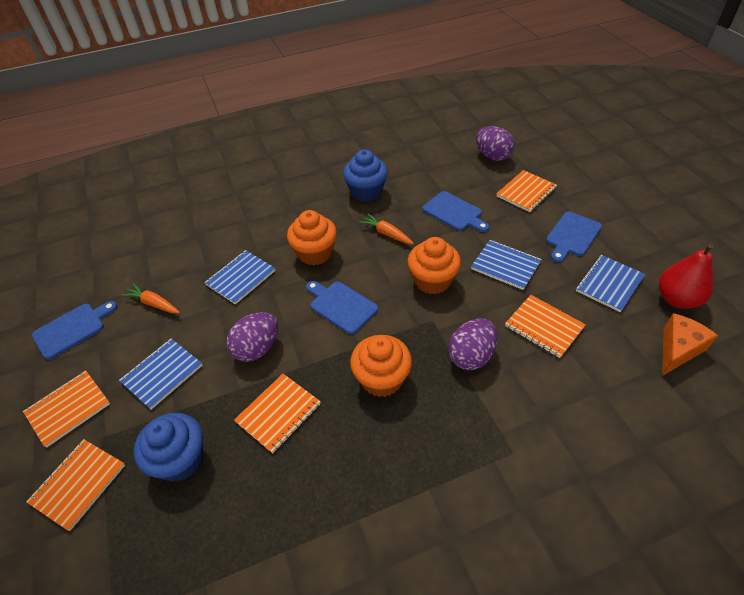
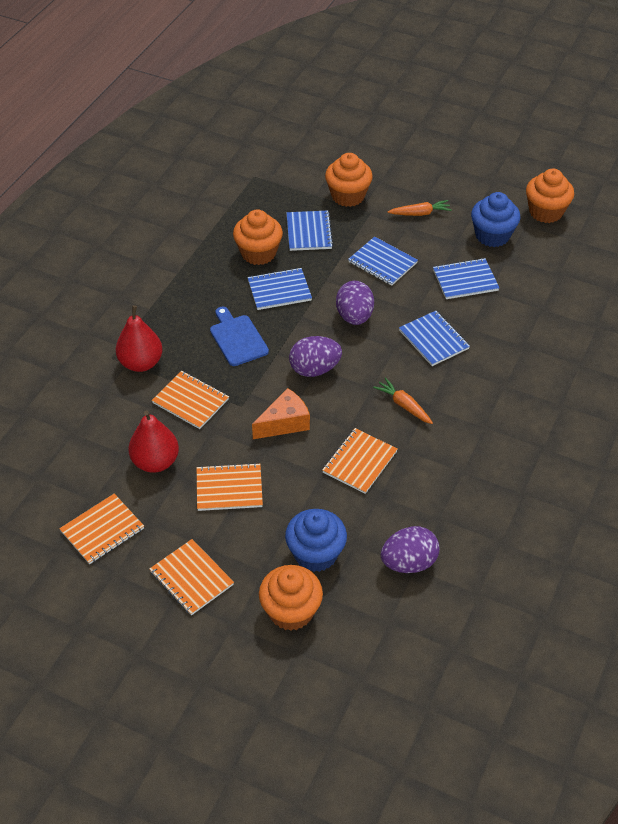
blue cutting board: 4 -> 1
blue notebook: 4 -> 5
orange cupcake: 3 -> 4
red pear: 1 -> 2

